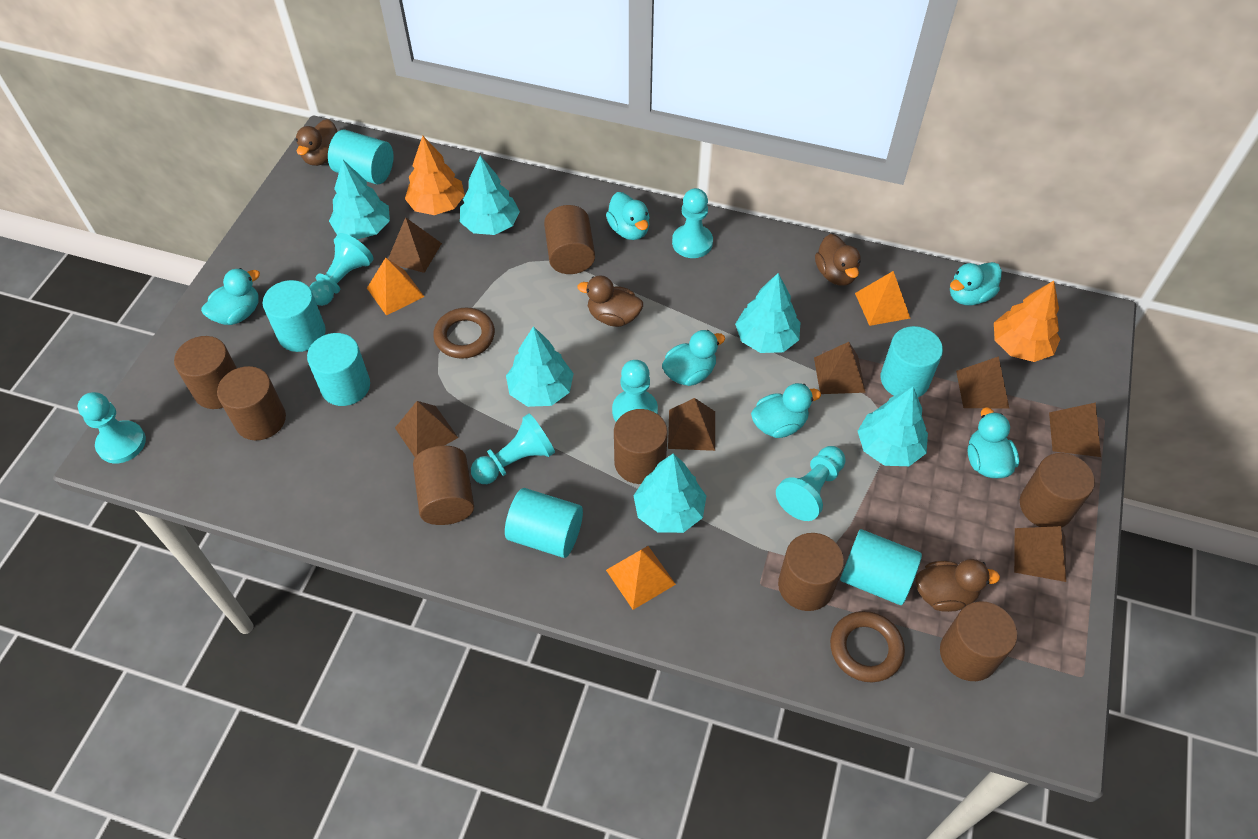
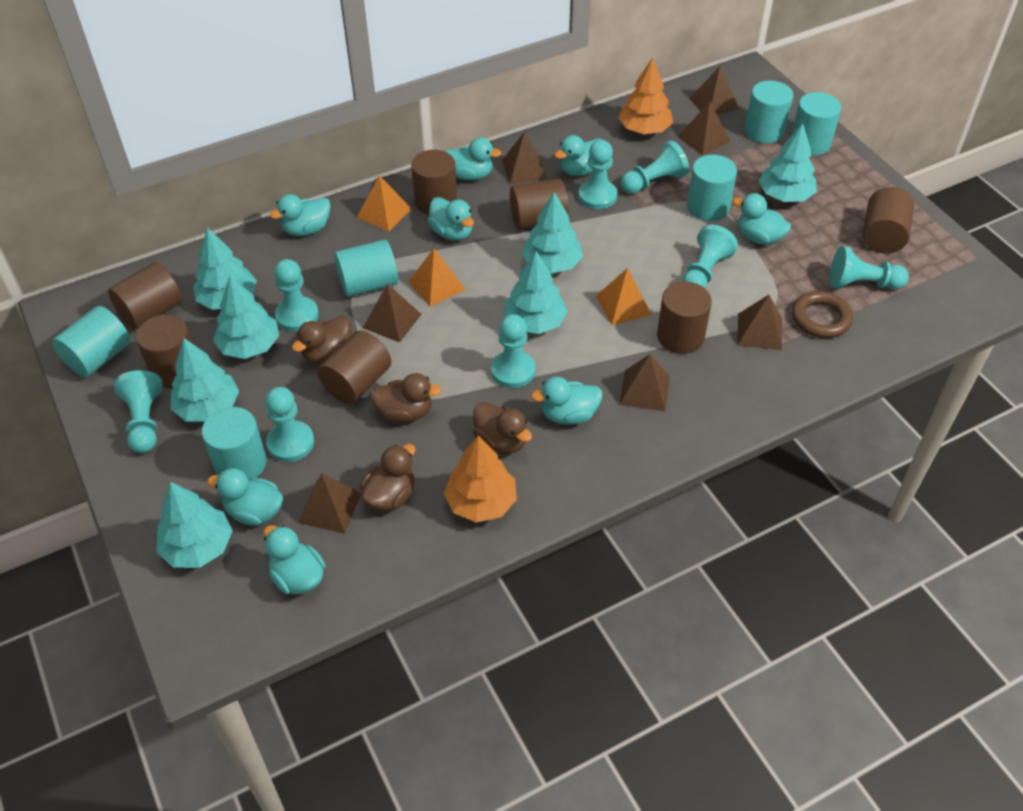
brown cylinder: 8 -> 7
brown ring: 2 -> 1
turquoise duck: 6 -> 8
turquoise pawn: 6 -> 8
turquoise tree: 6 -> 7

